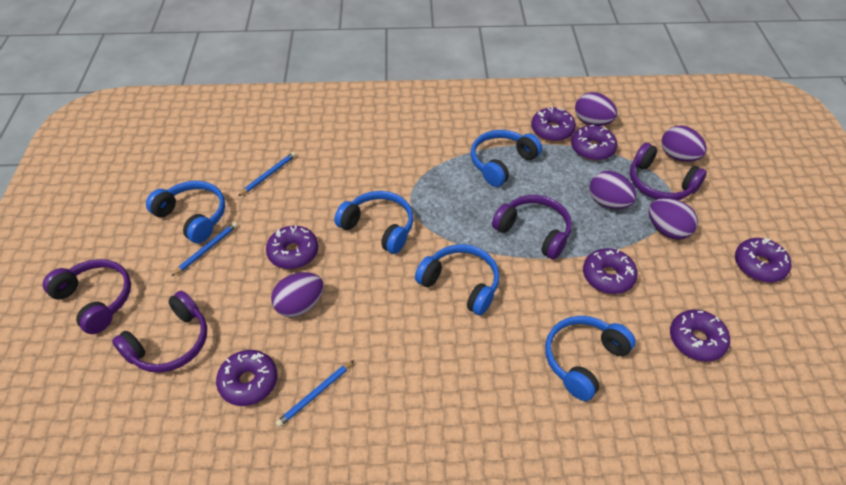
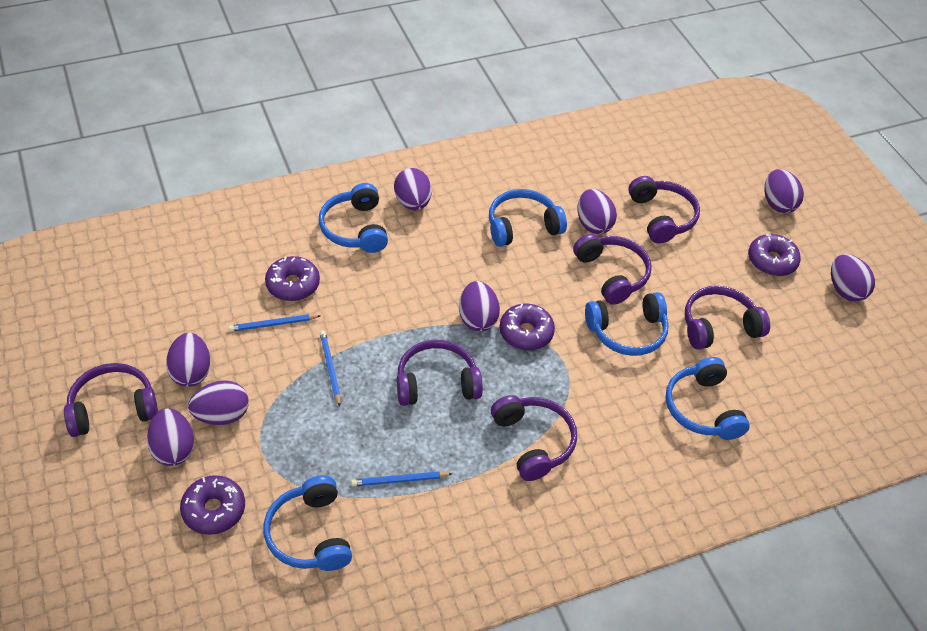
purple donut: 7 -> 4
purple egg: 5 -> 8
purple headphones: 4 -> 6

